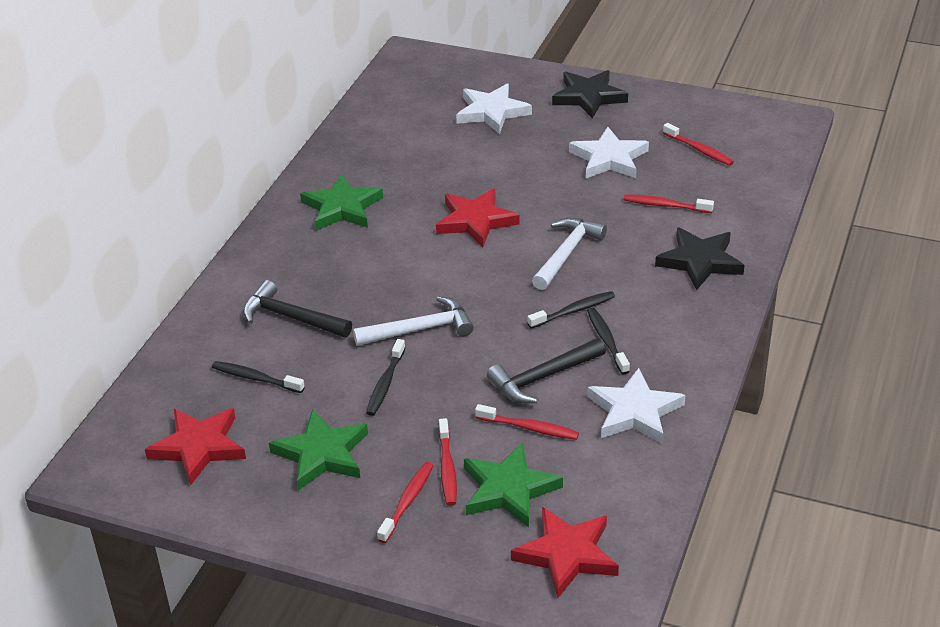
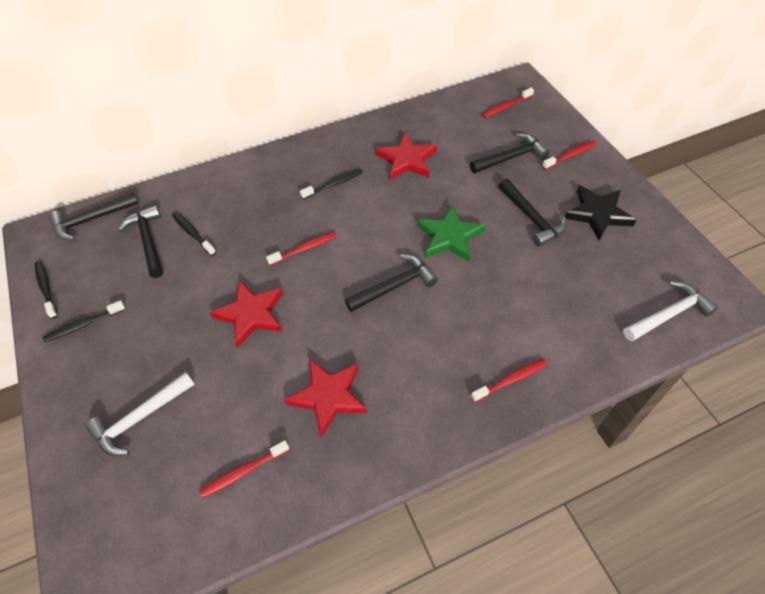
black hammer: 2 -> 5
black star: 2 -> 1
green star: 3 -> 1
white star: 3 -> 0

